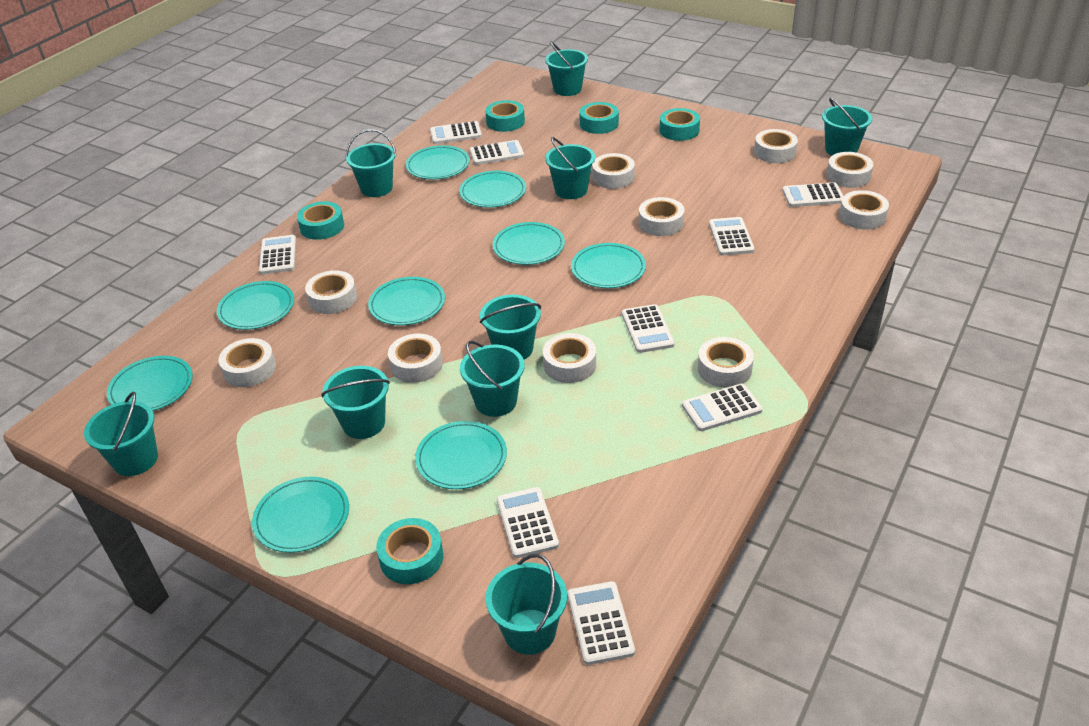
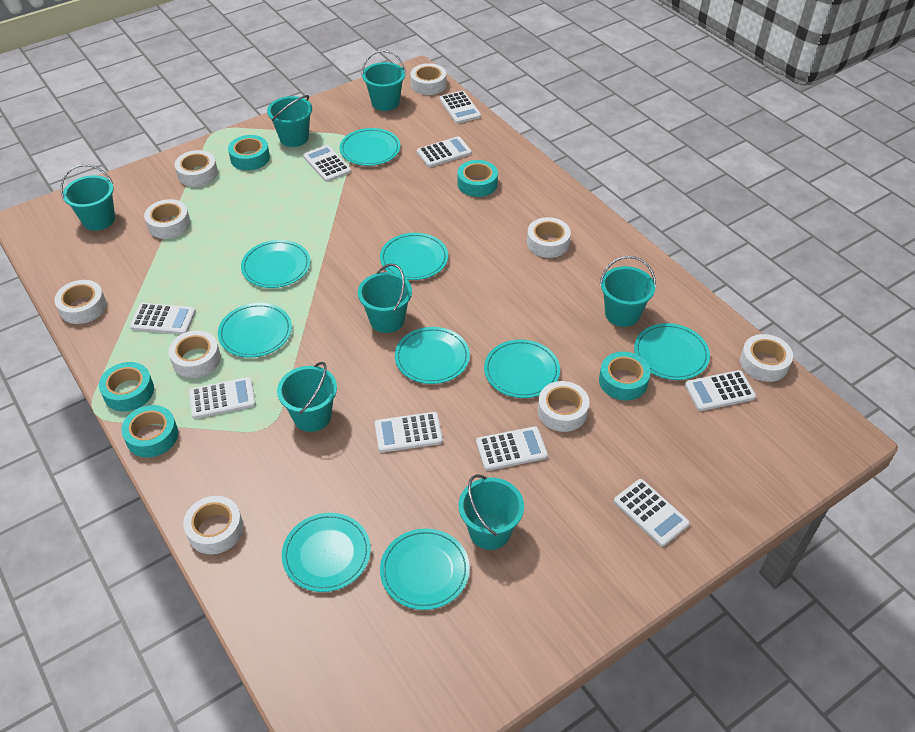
turquoise bucket: 9 -> 7
white tape: 10 -> 9

